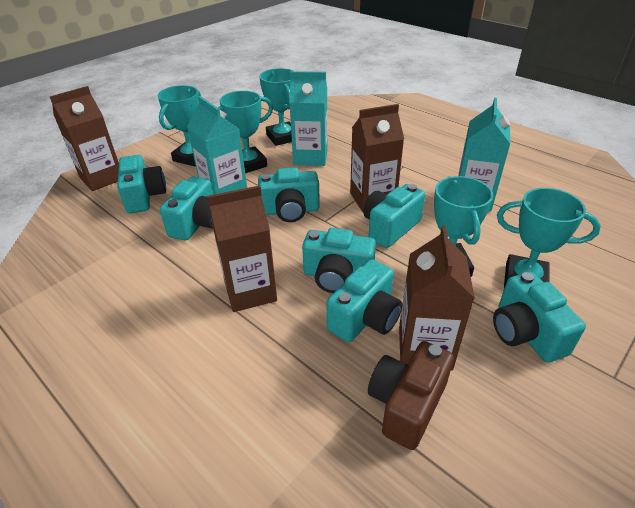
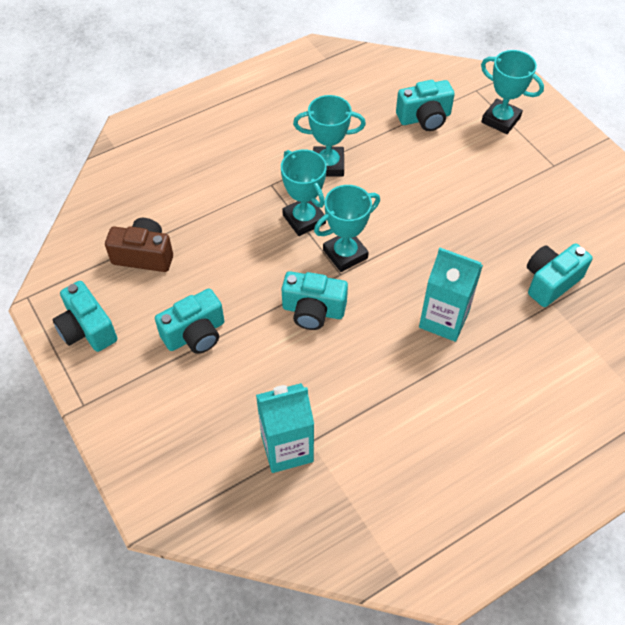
brown carton: 4 -> 0
turquoise camera: 7 -> 5
turquoise carton: 3 -> 2
turquoise trophy: 5 -> 4

